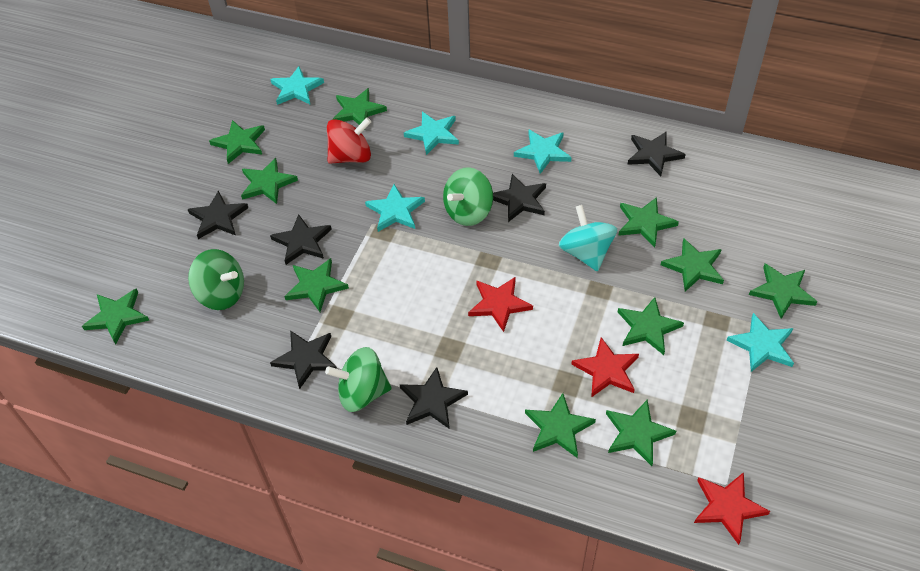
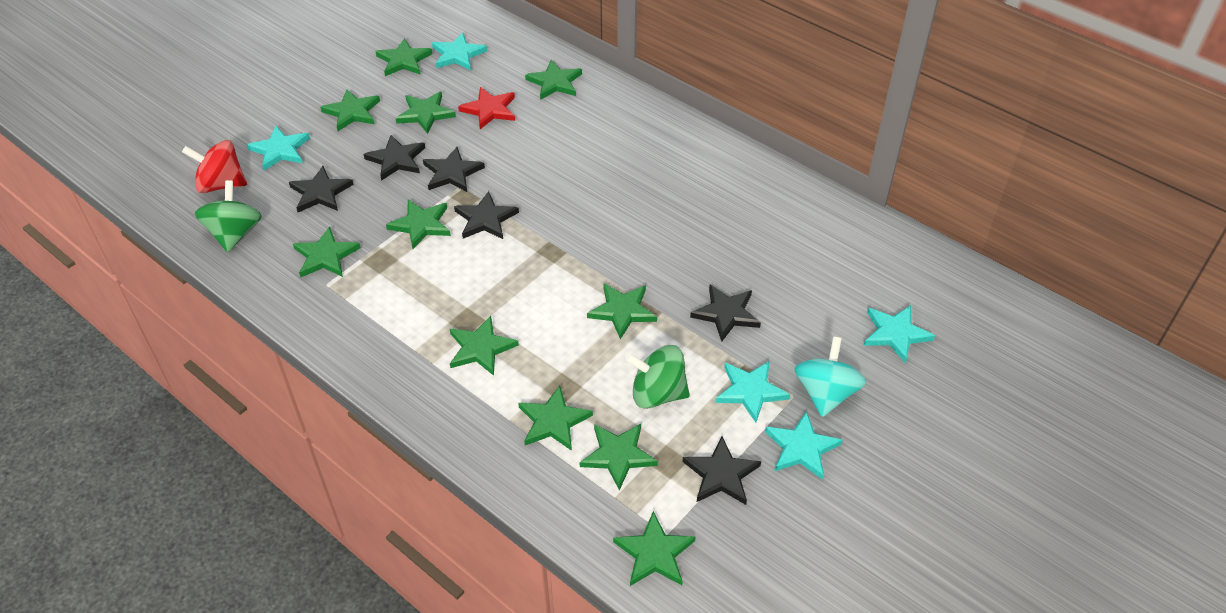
green spinning top: 3 -> 2
red star: 3 -> 1

